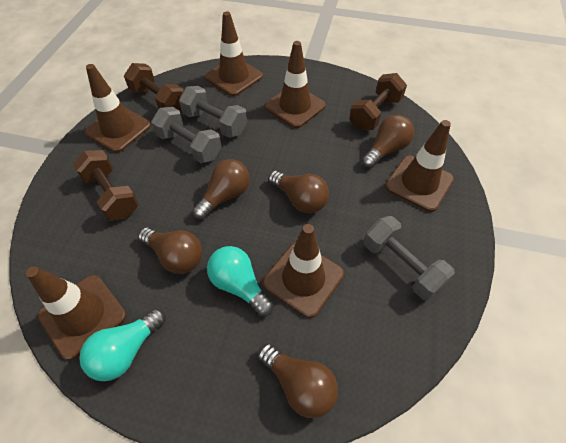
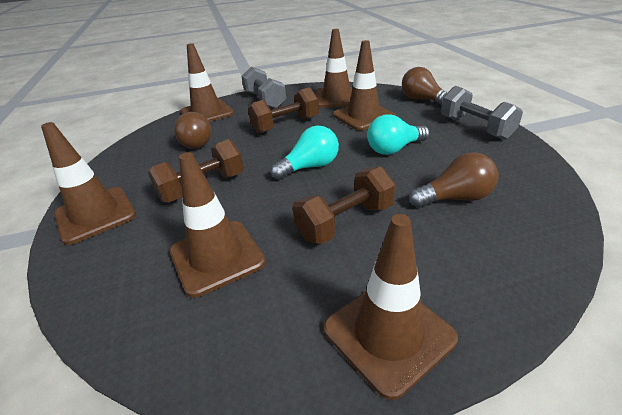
brown light bulb: 5 -> 3
grey dumbbell: 3 -> 2

